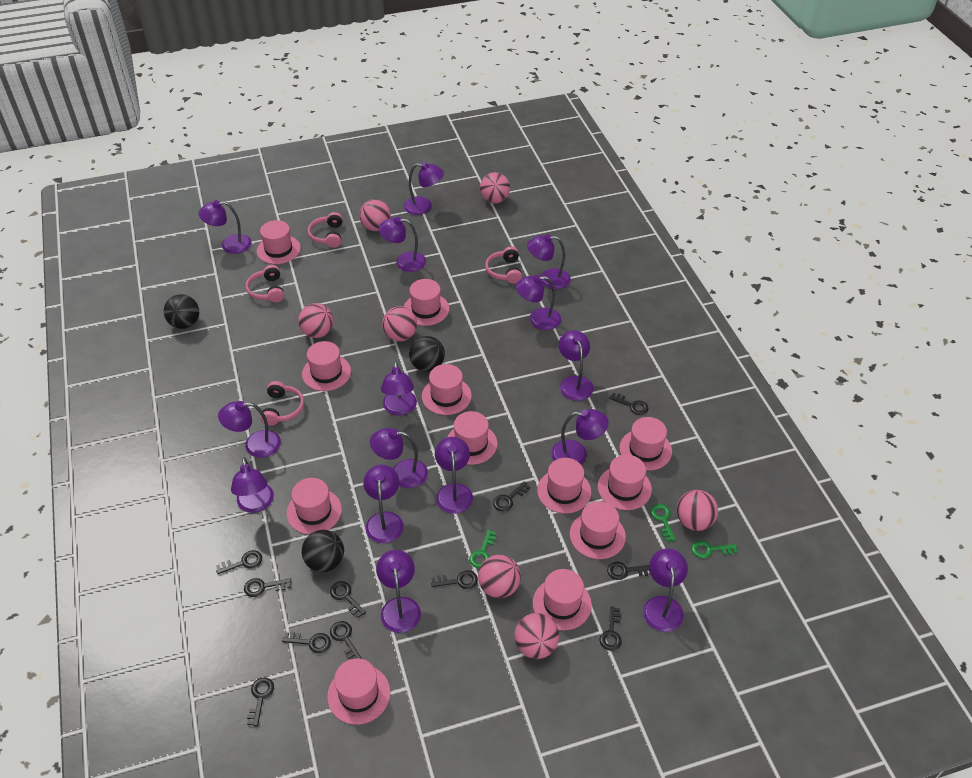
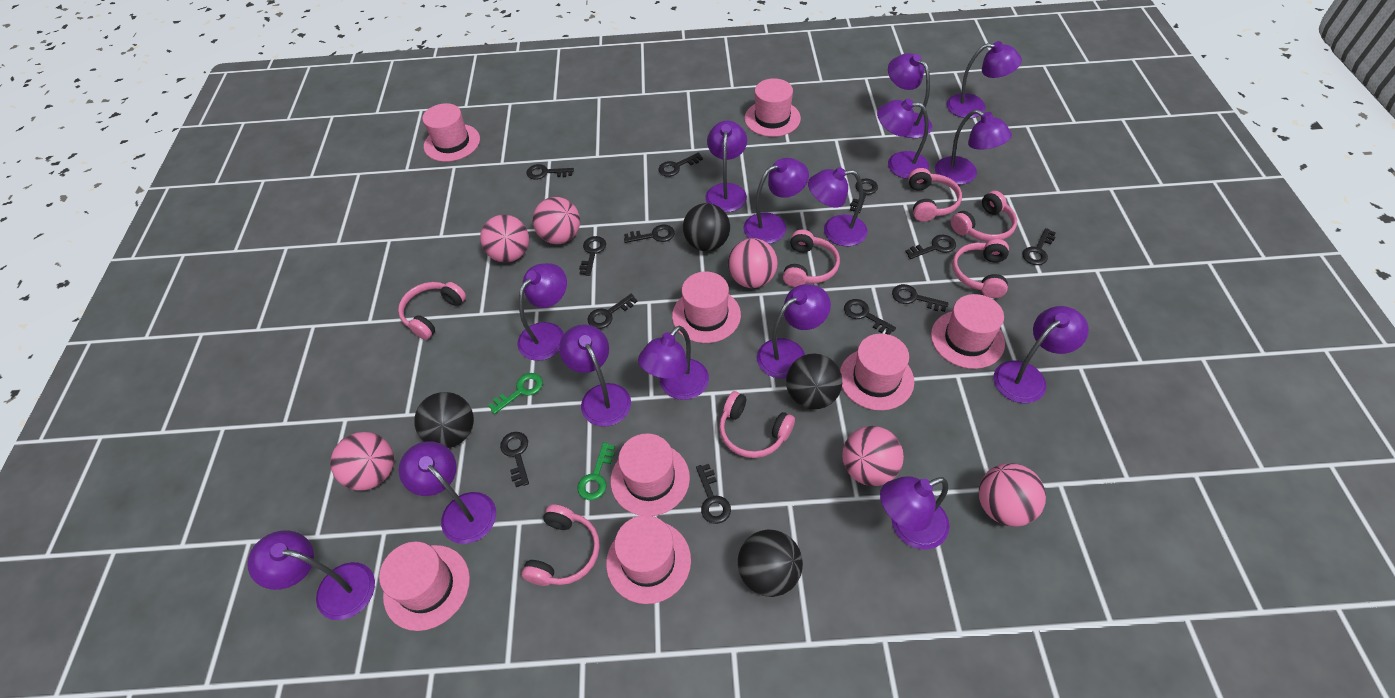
black ball: 3 -> 4
black key: 11 -> 12
green key: 3 -> 2
pink ball: 7 -> 6
pink hat: 12 -> 8
pink headphones: 4 -> 7

